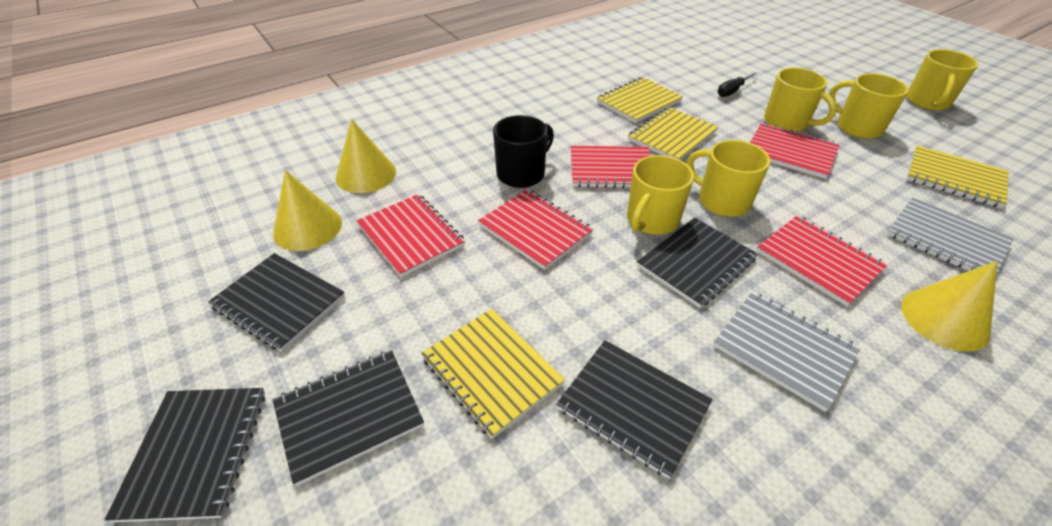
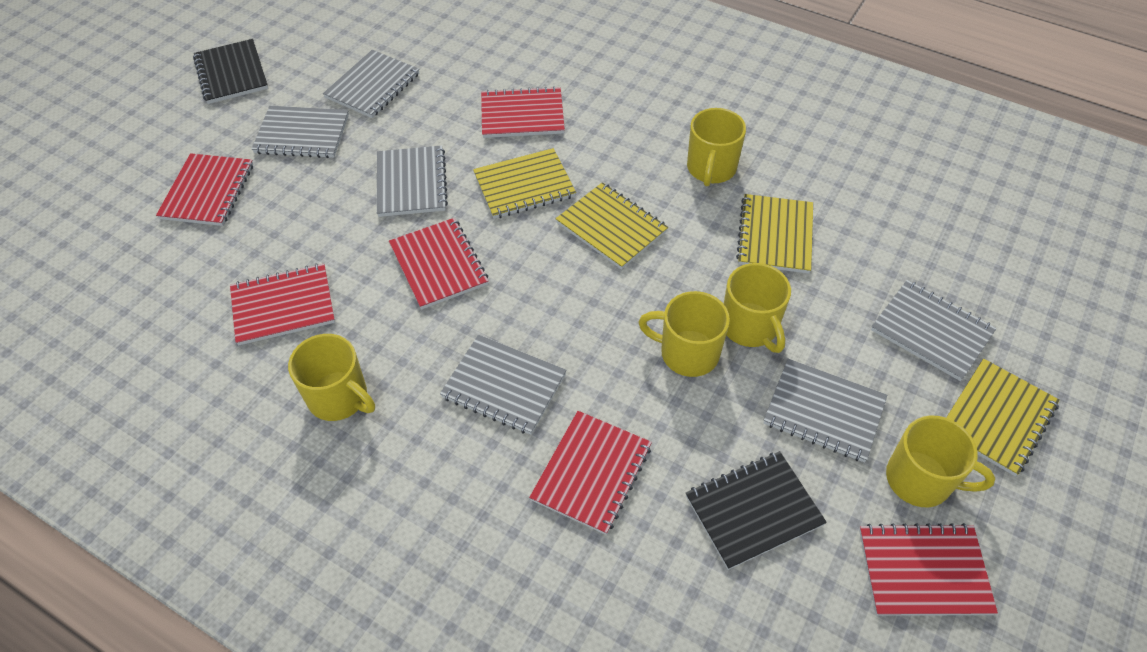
black mug: 1 -> 0
black notebook: 5 -> 2
black screwdriver: 1 -> 0
grey notebook: 2 -> 6
red notebook: 5 -> 6
yellow cone: 3 -> 0

